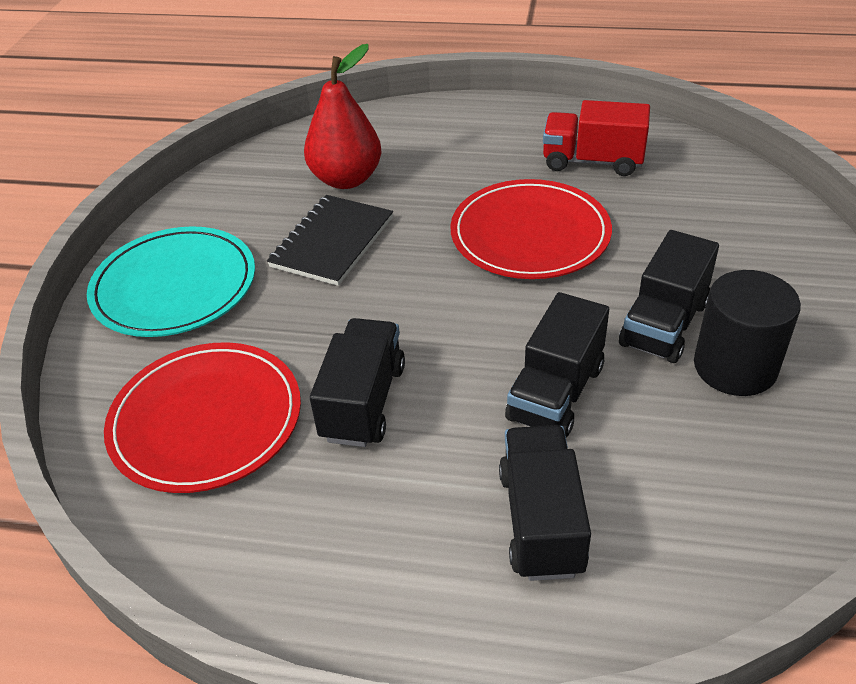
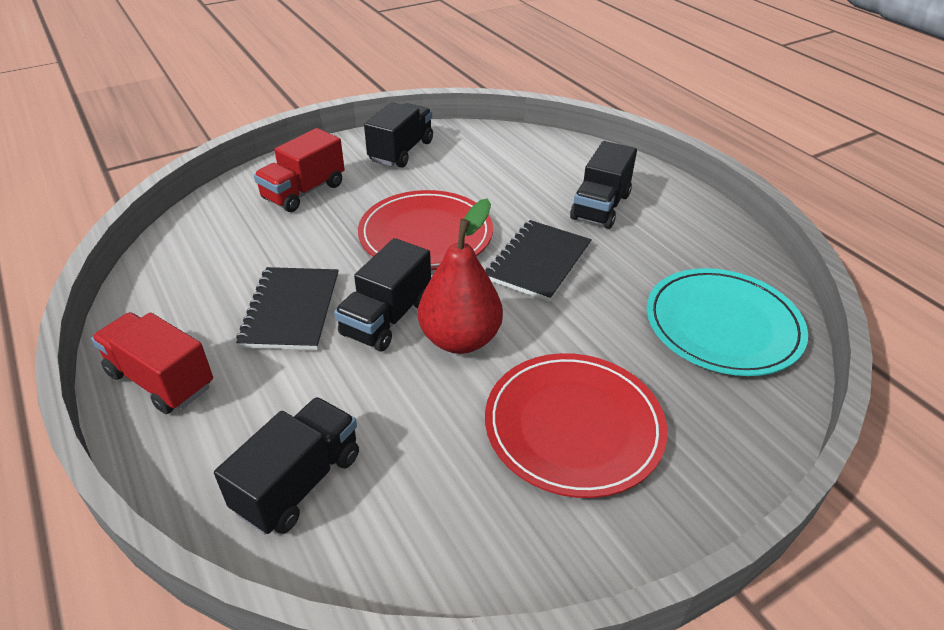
black cylinder: 1 -> 0
black notebook: 1 -> 2
red truck: 1 -> 2

